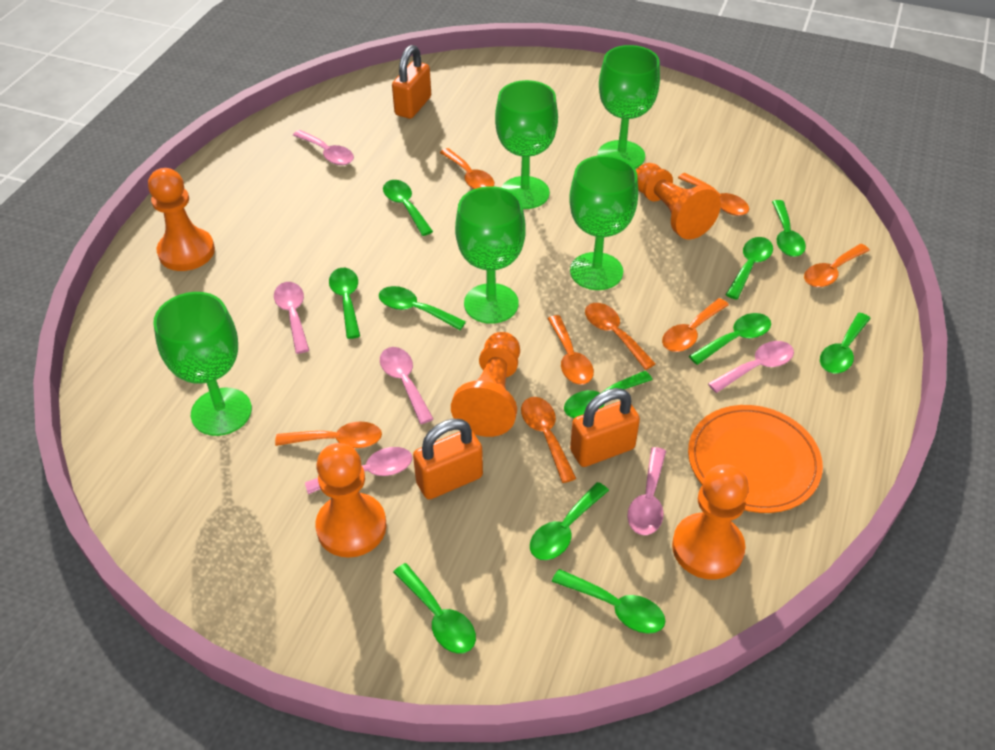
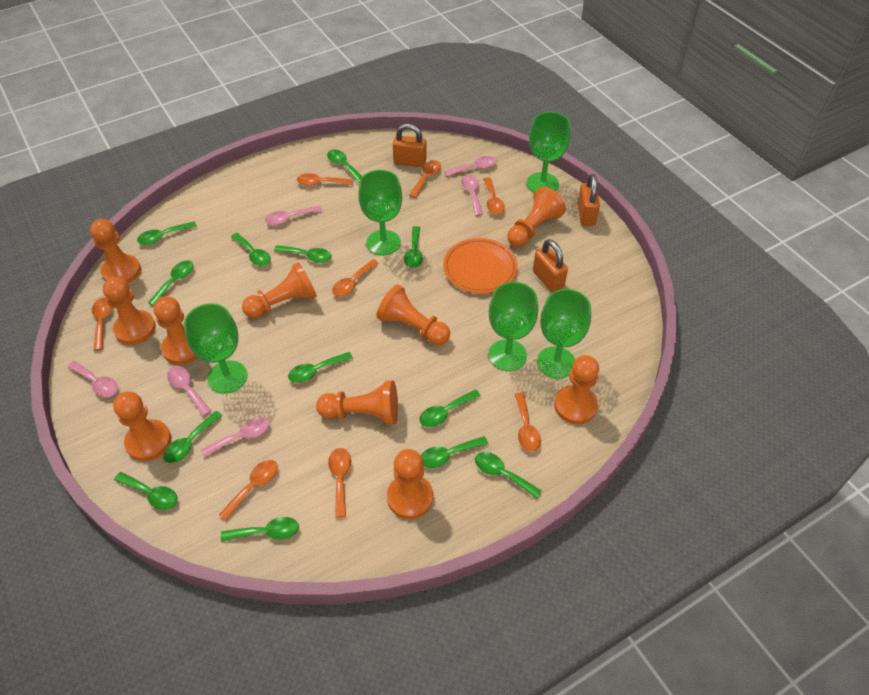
green spoon: 11 -> 13
orange pawn: 5 -> 10

